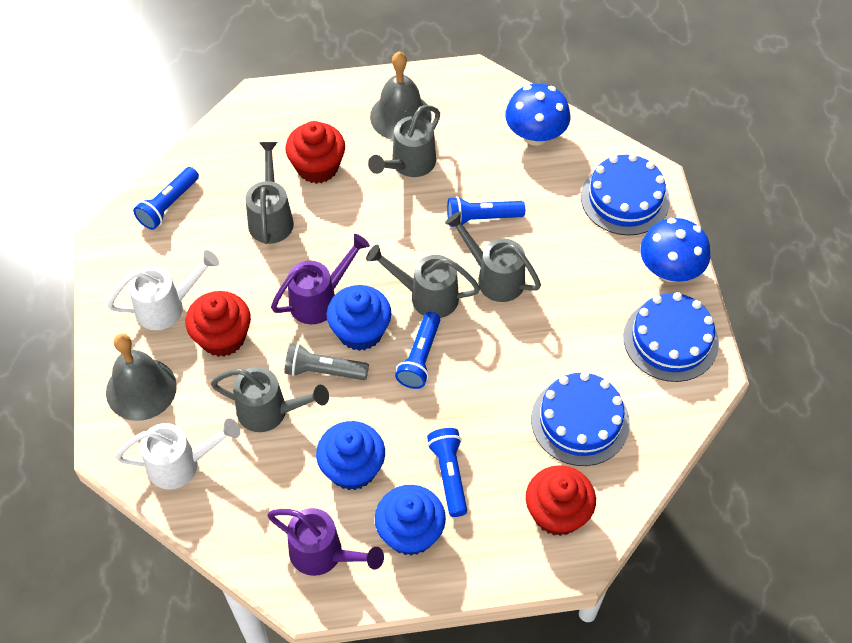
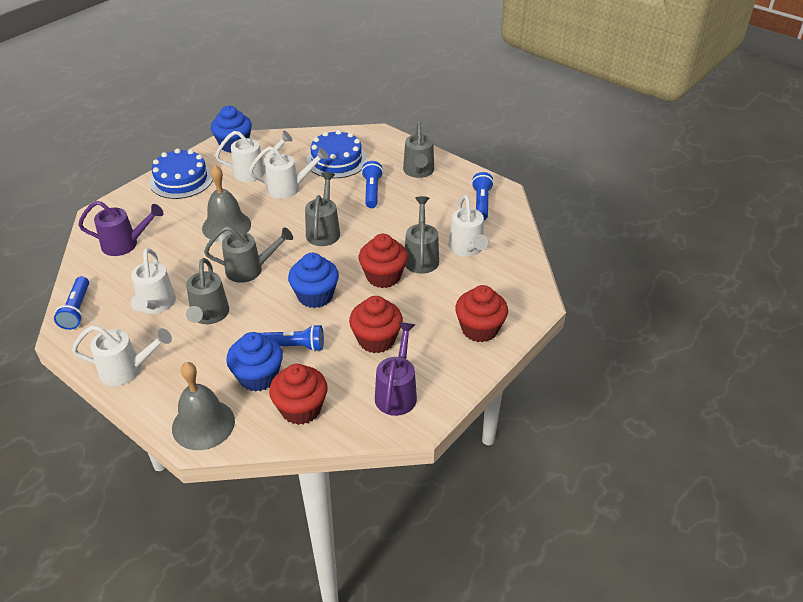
blue cake: 3 -> 2
blue mushroom: 2 -> 0
grey flashlight: 1 -> 0
red cupcake: 3 -> 4
white watering can: 2 -> 5

